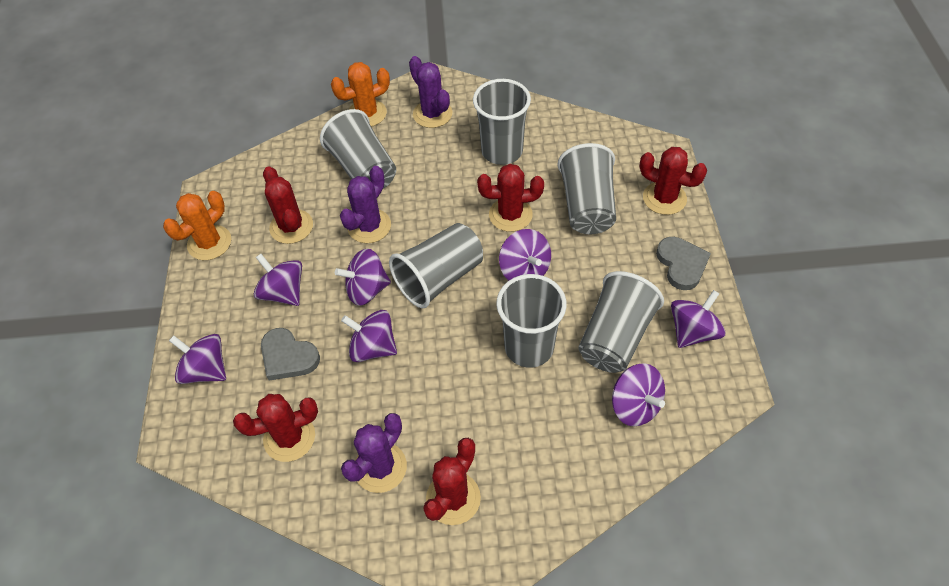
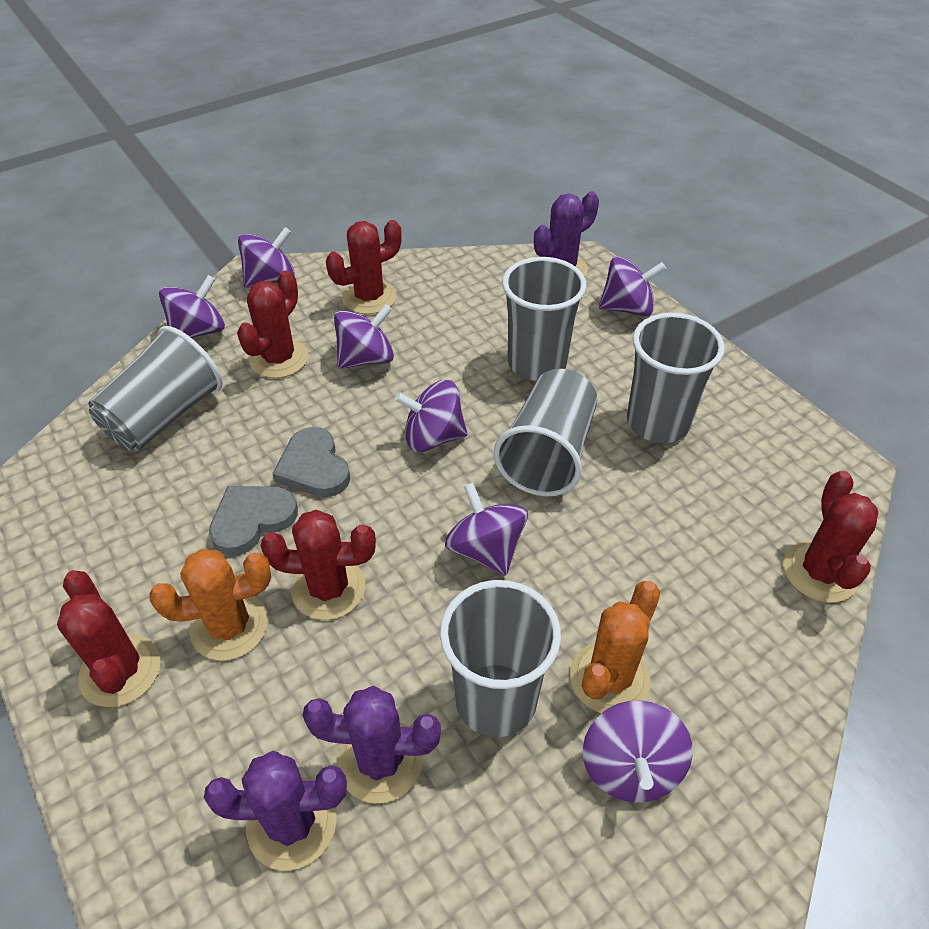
grey cup: 6 -> 5

